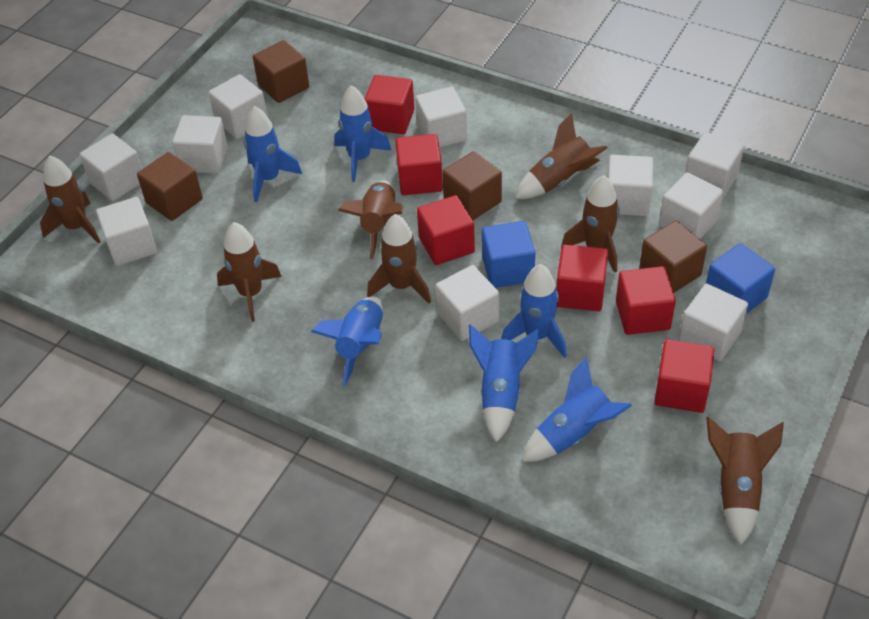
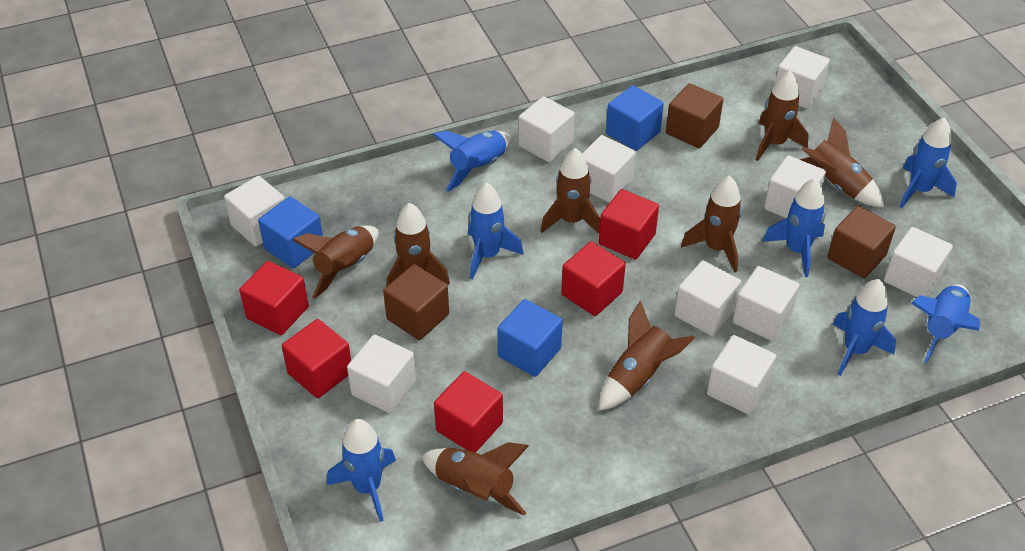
blue cube: 2 -> 3
blue rocket: 6 -> 7
brown cube: 4 -> 3
brown rocket: 7 -> 8
red cube: 6 -> 5

